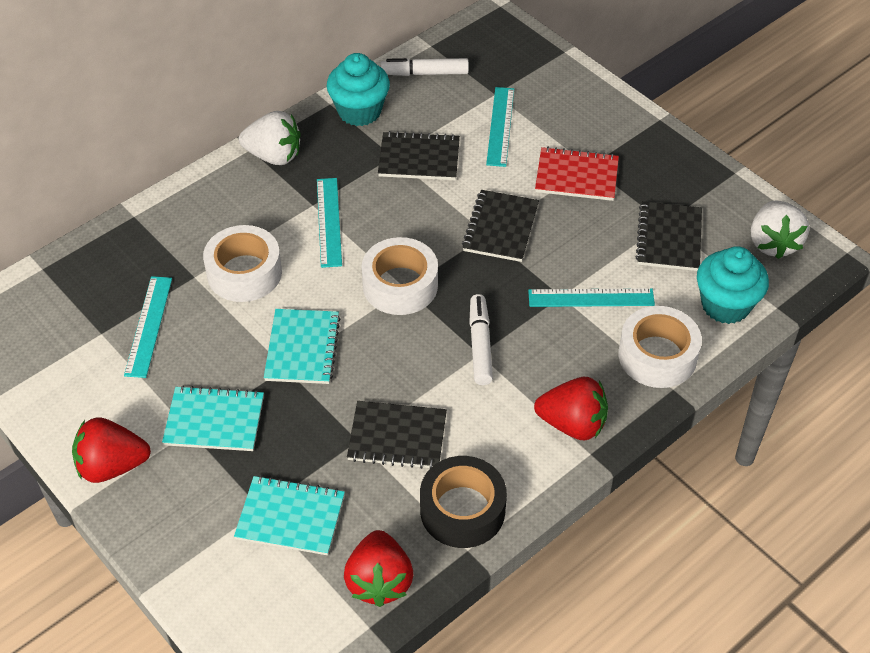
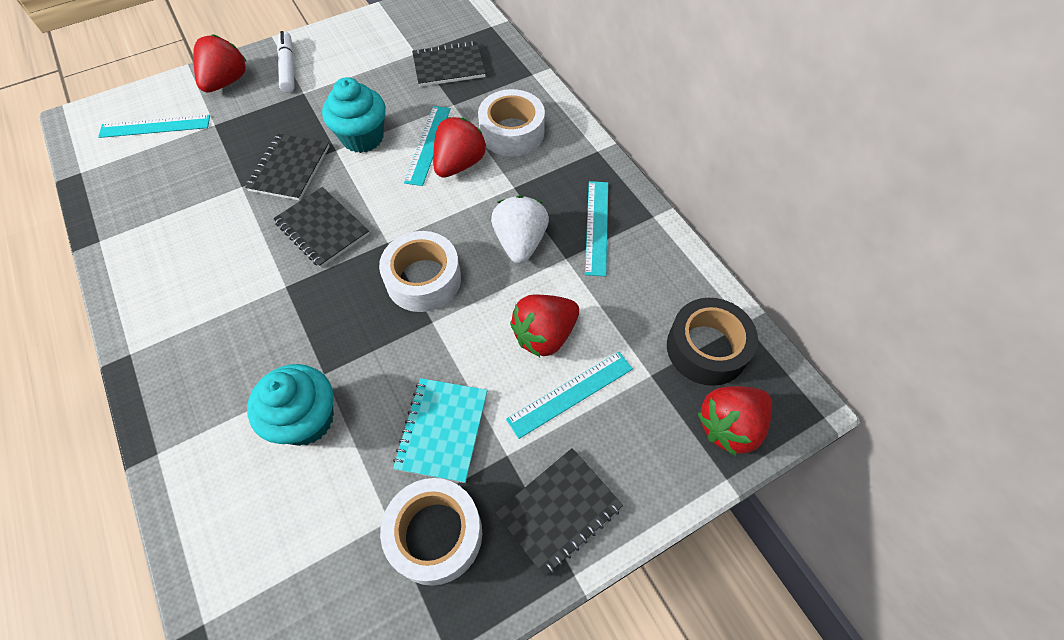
red notebook: 1 -> 0
red strawberry: 3 -> 4
turquoise notebook: 3 -> 1
white marker: 2 -> 1
white strawberry: 2 -> 1

